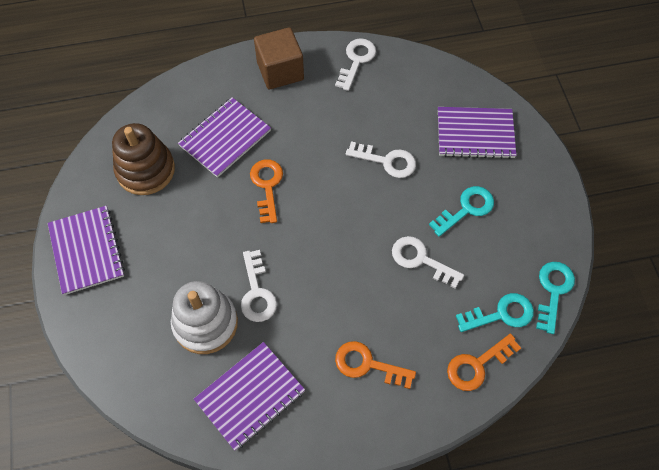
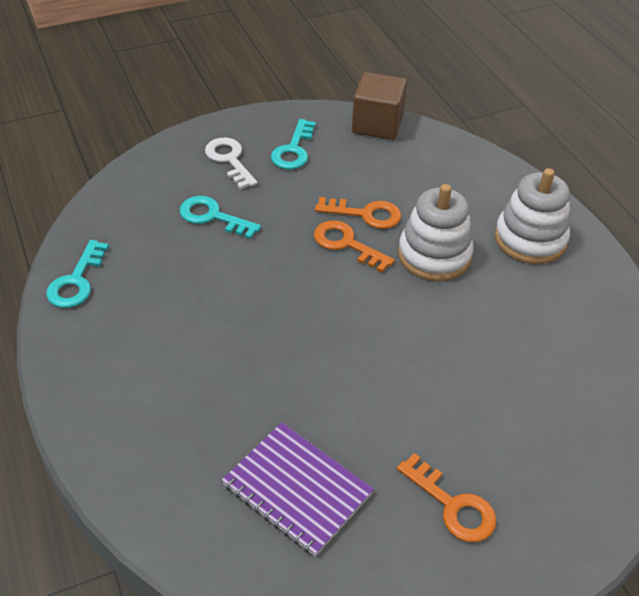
brown stacking toy: 1 -> 0
purple notebook: 4 -> 1
white key: 4 -> 1
white stacking toy: 1 -> 2

